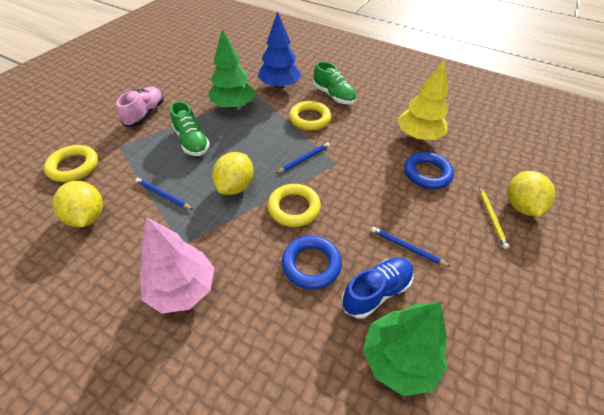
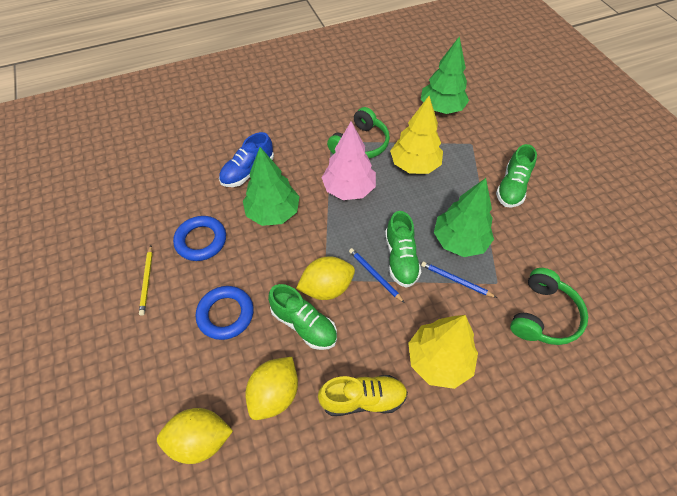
blue pencil: 3 -> 2
blue tree: 1 -> 0
green headphones: 0 -> 2
green shoe: 2 -> 3
green tree: 2 -> 3
pink shoe: 1 -> 0
yellow ring: 3 -> 0
yellow shoe: 0 -> 1
yellow tree: 1 -> 2

